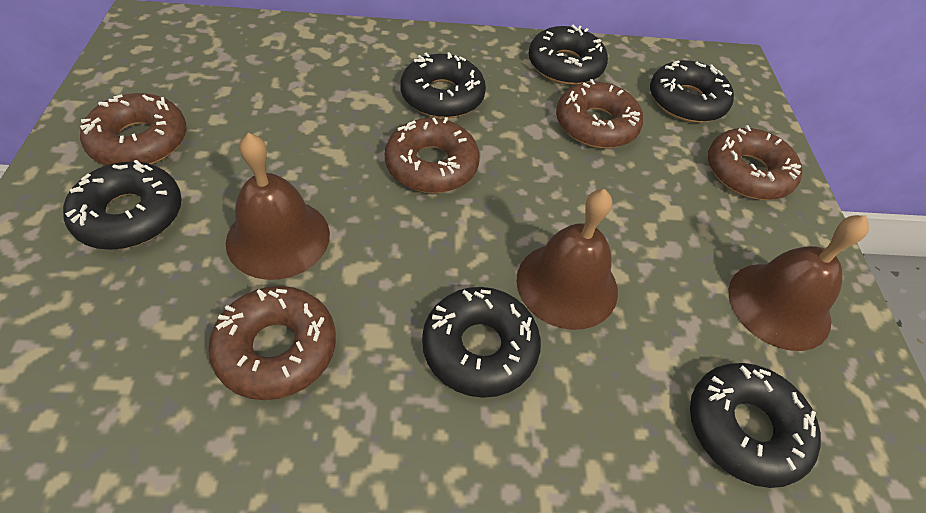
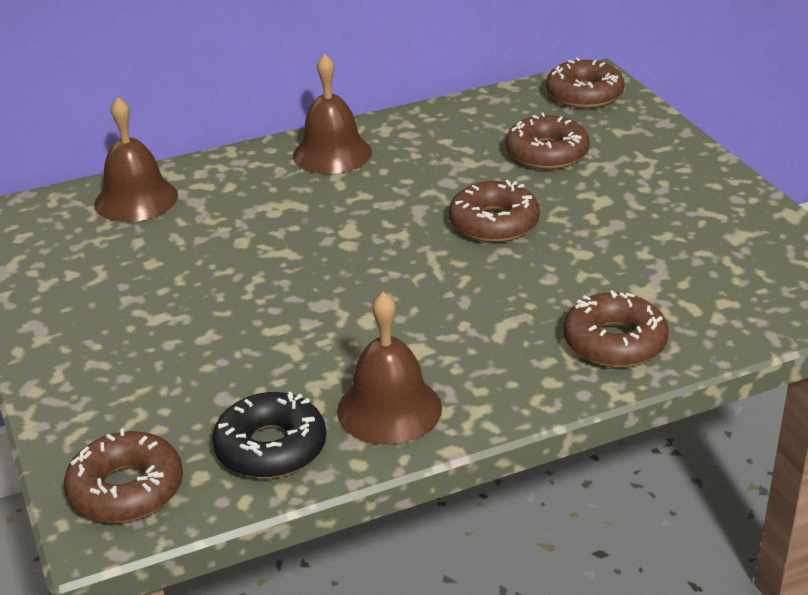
black donut: 6 -> 1

